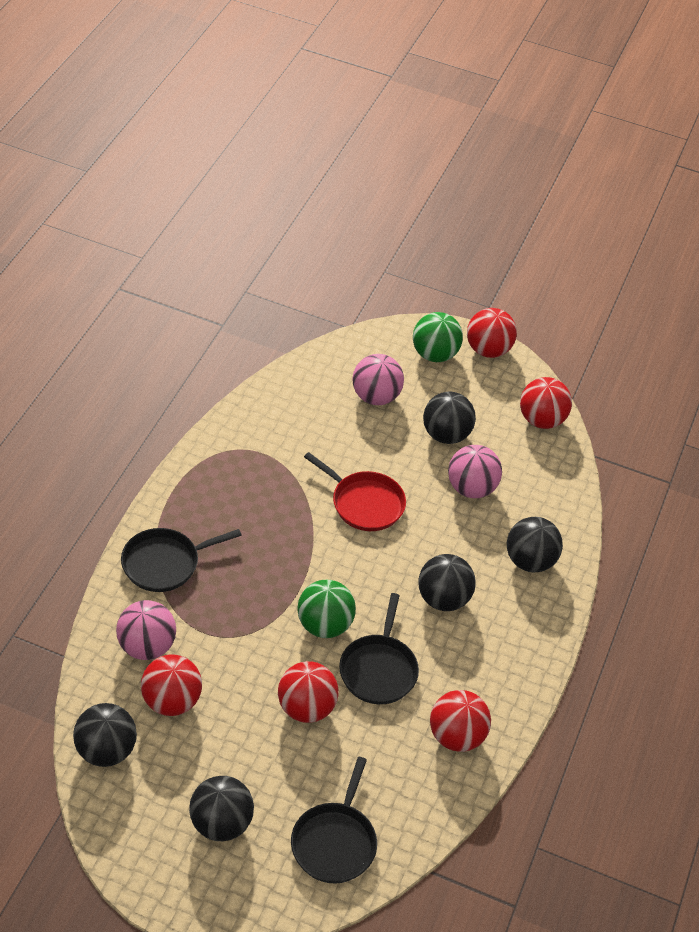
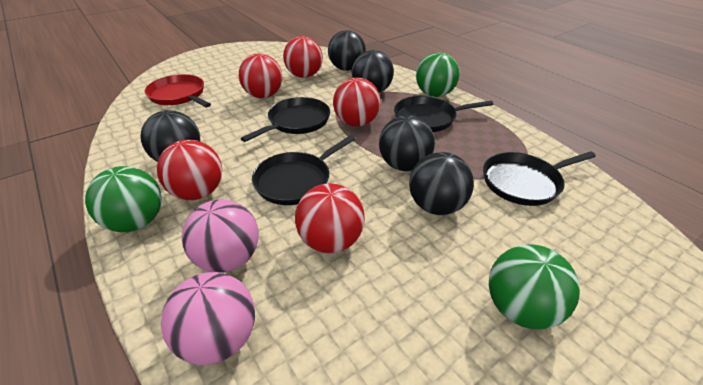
black pan: 3 -> 4
green ball: 2 -> 3
pink ball: 3 -> 2

